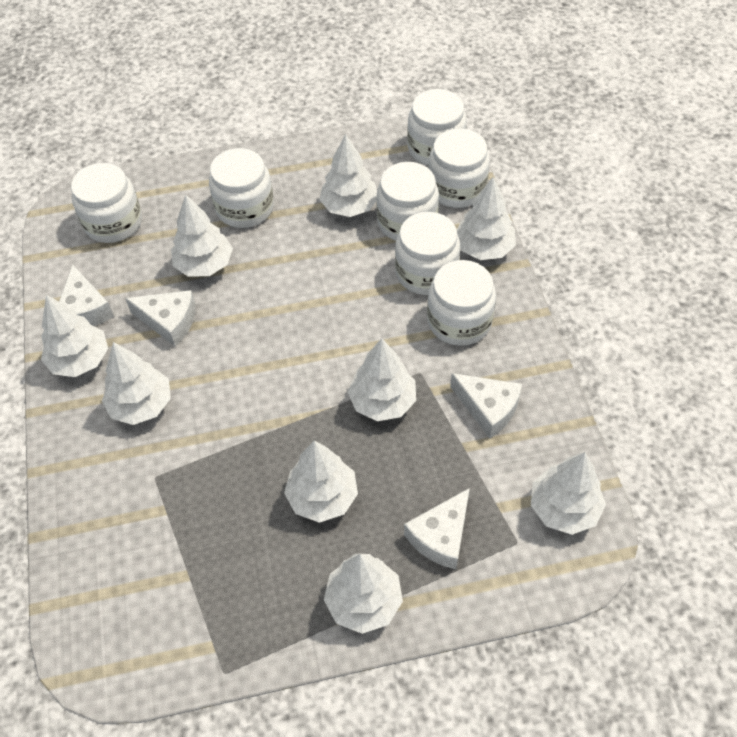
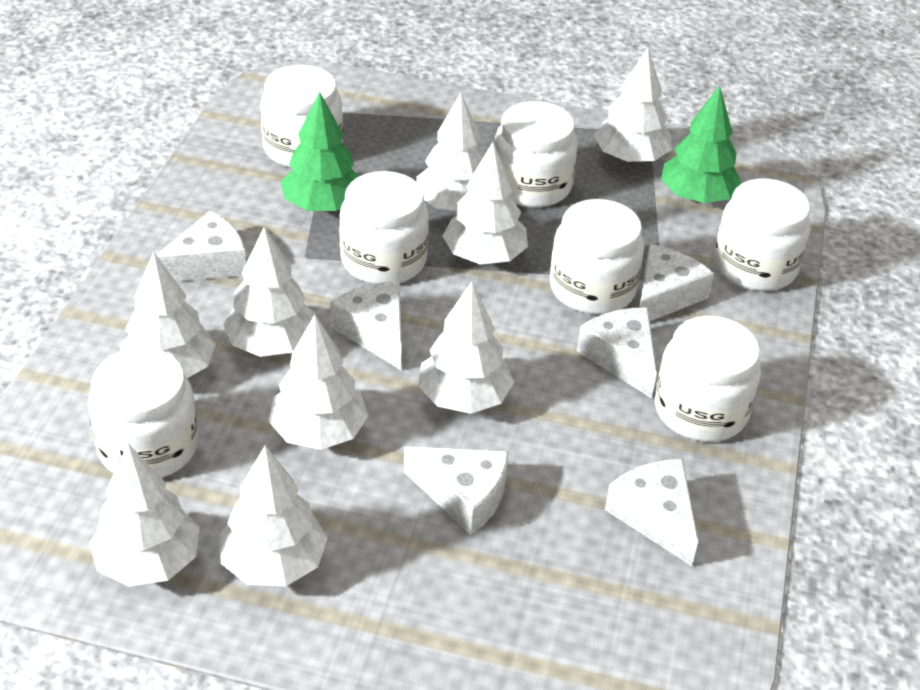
green tree: 0 -> 2
white cheese: 4 -> 6

